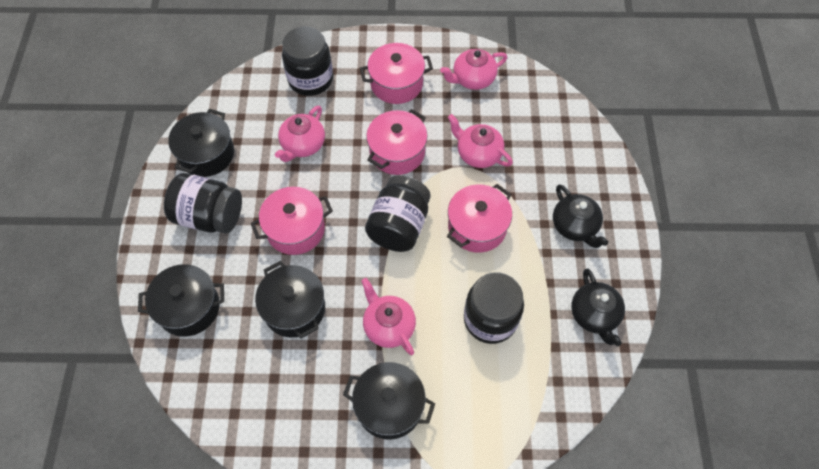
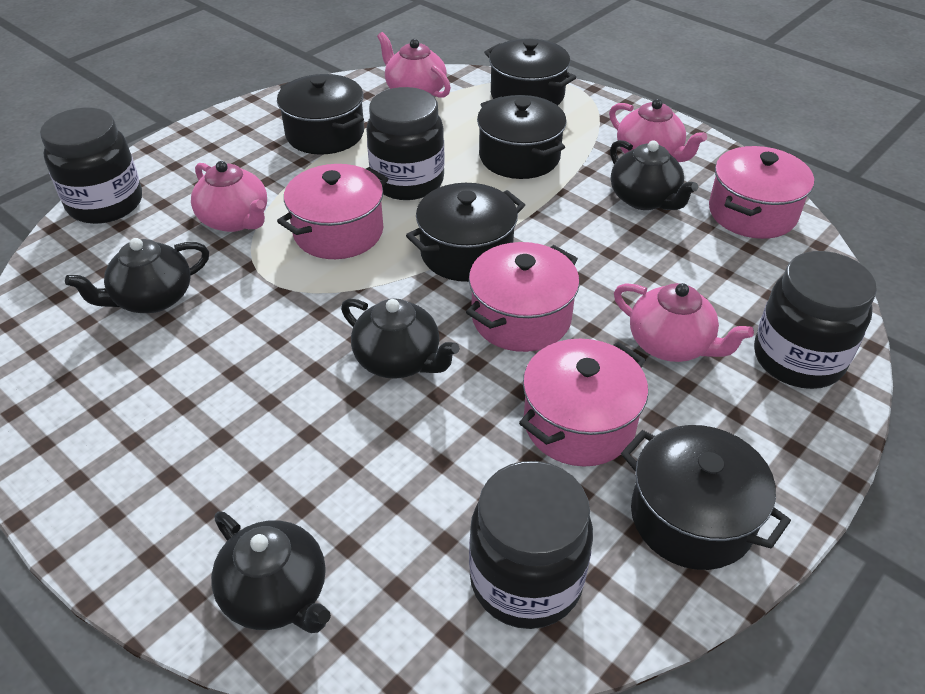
black pot: 4 -> 5
black teapot: 2 -> 4

